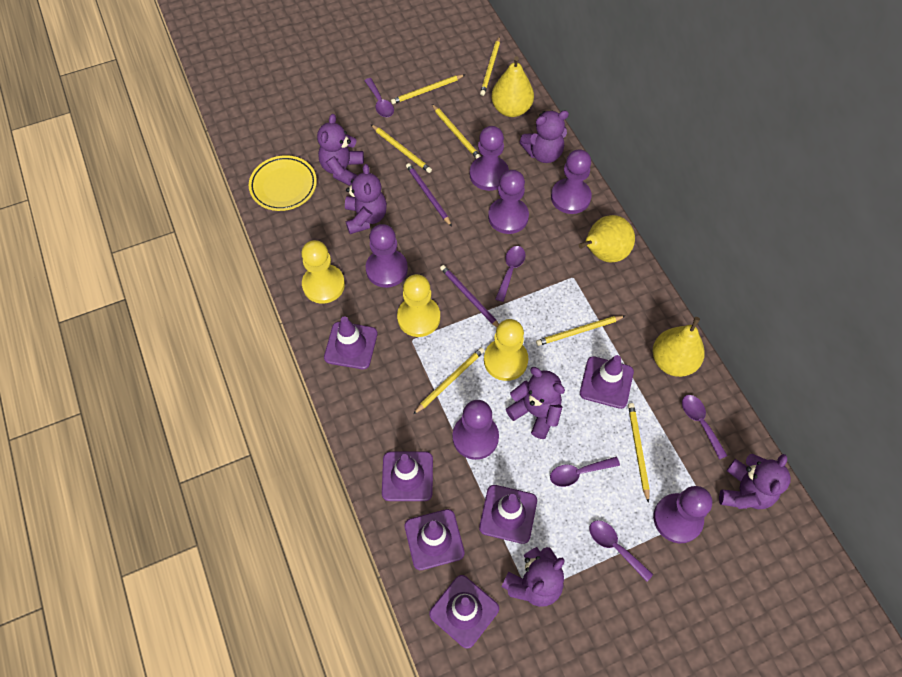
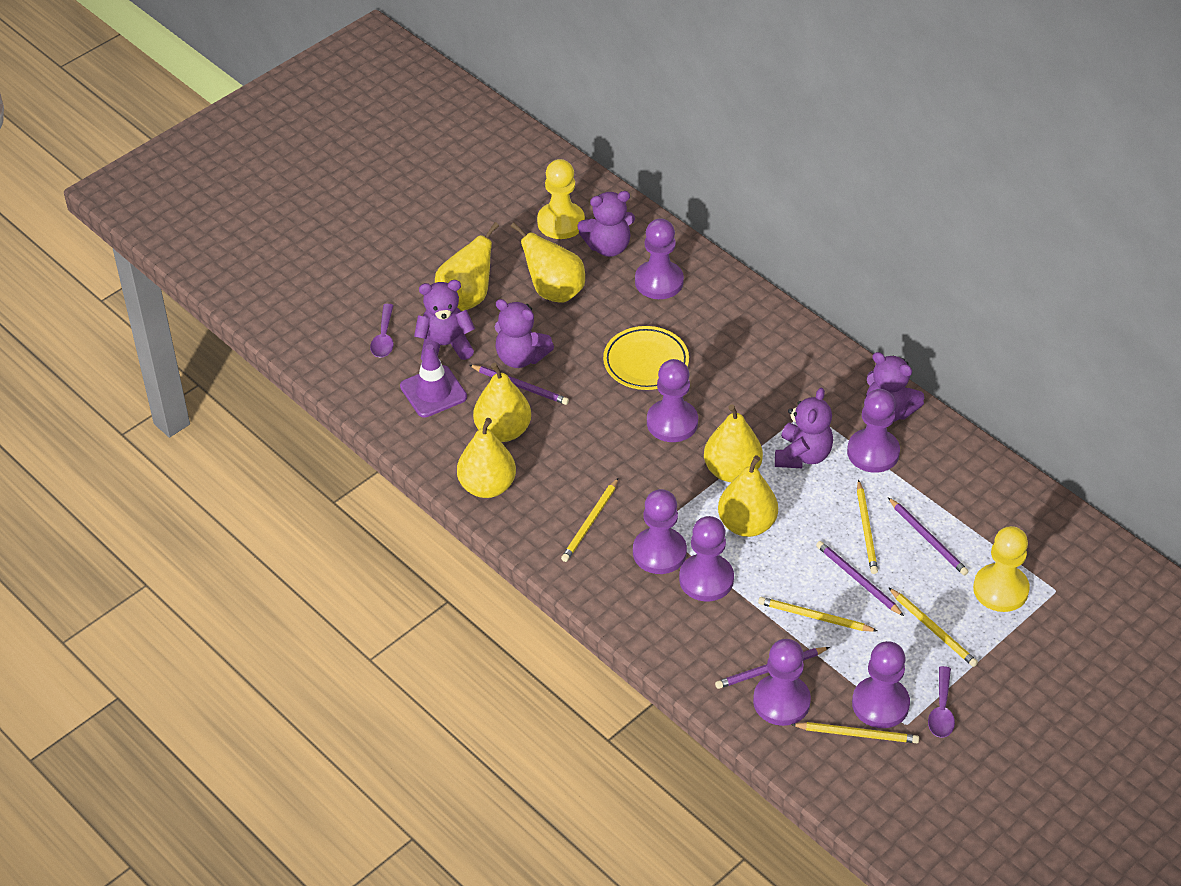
purple pawn: 6 -> 7
purple pencil: 2 -> 4
purple spoon: 5 -> 2
purple teddy bear: 6 -> 5
purple traffic cone: 6 -> 1
yellow pawn: 3 -> 2
yellow pear: 3 -> 6
yellow pencil: 7 -> 5

